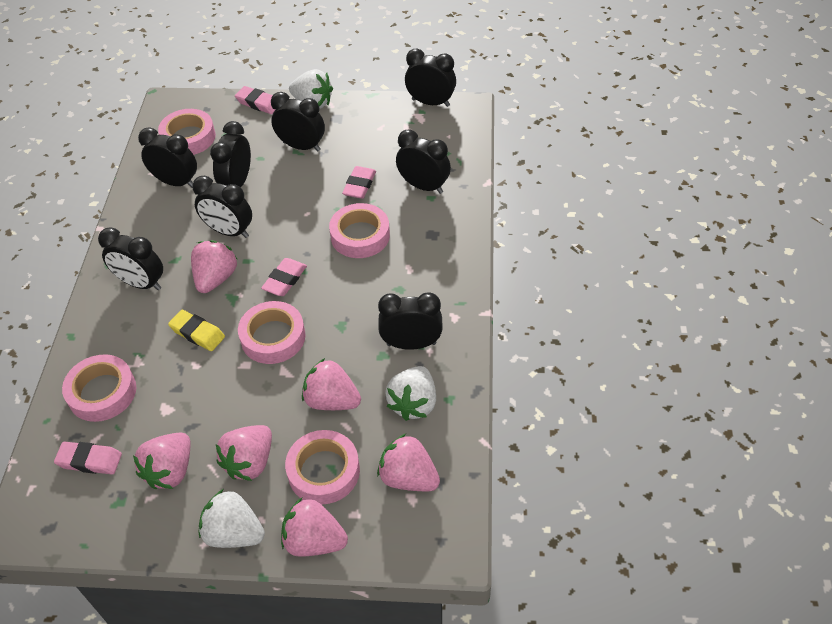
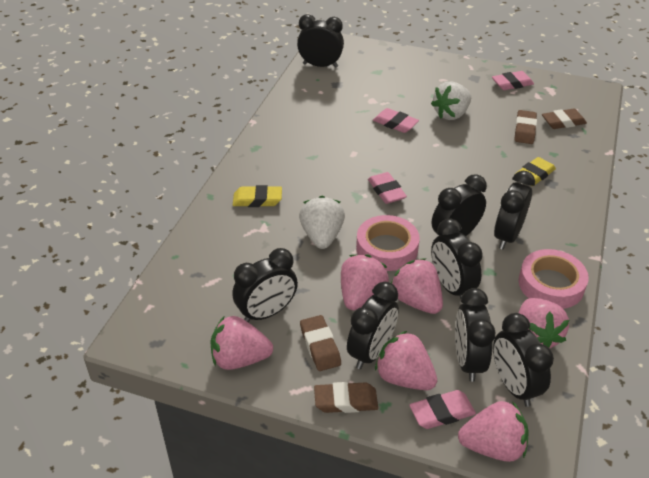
brown eraser: 0 -> 4
pink tape: 5 -> 2
white strawberry: 3 -> 2
yellow eraser: 1 -> 2

